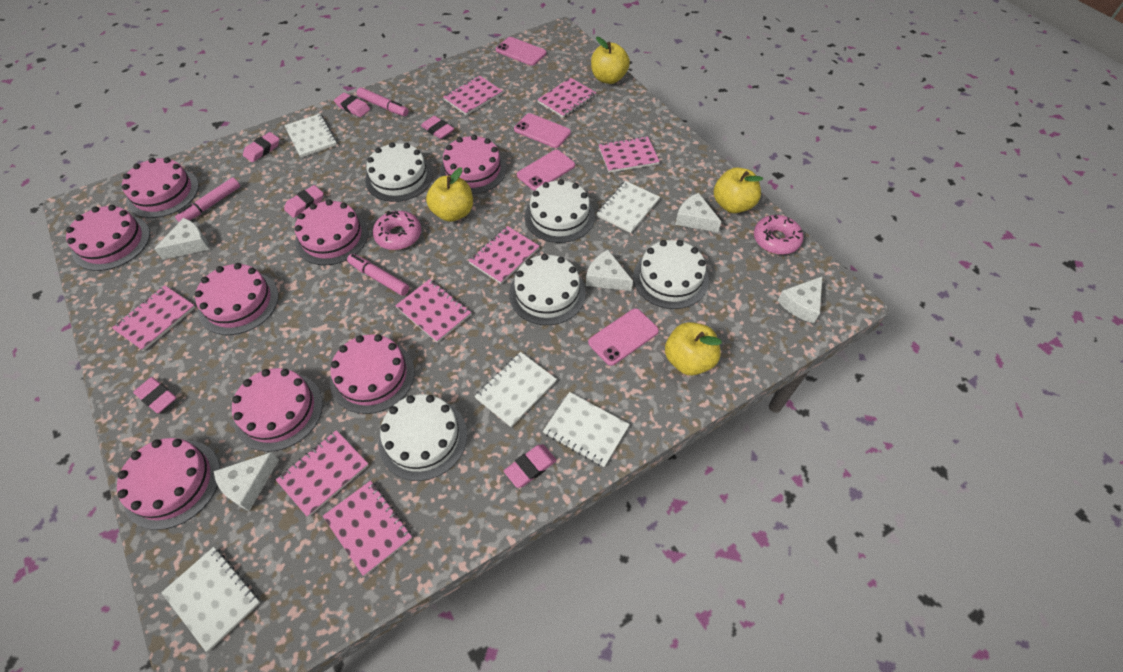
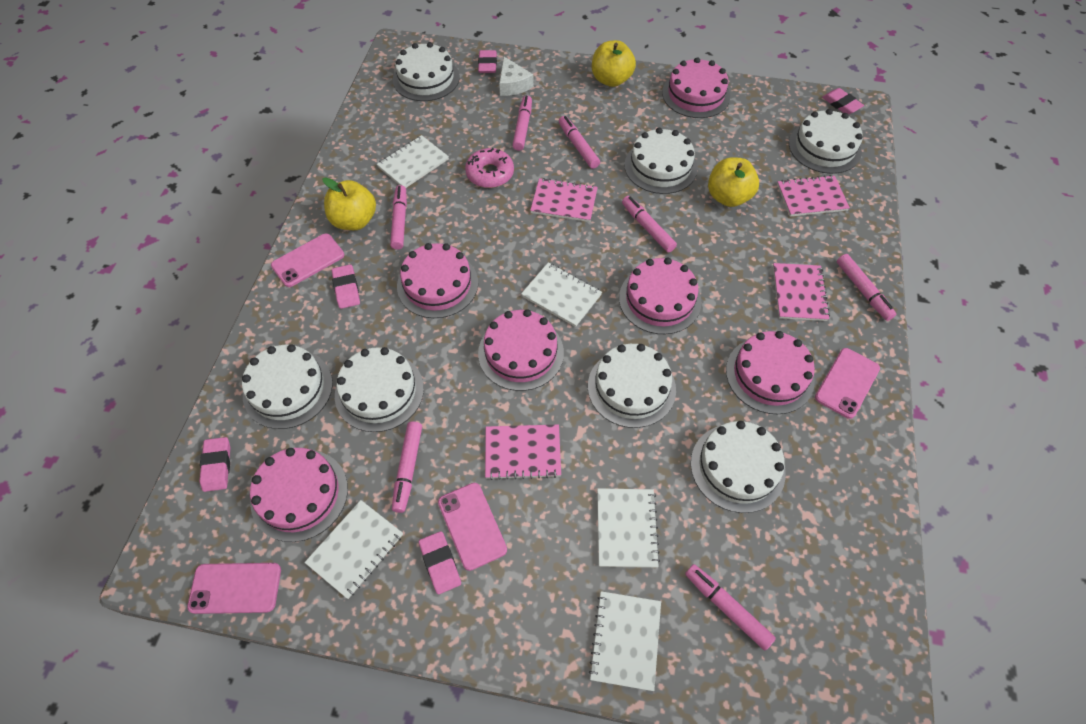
pink cake: 8 -> 6
pink donut: 2 -> 1
pink eraser: 6 -> 5
pink marker: 3 -> 7
pink notebook: 8 -> 4
white cake: 5 -> 7
white cheese: 5 -> 1
yellow apple: 4 -> 3

